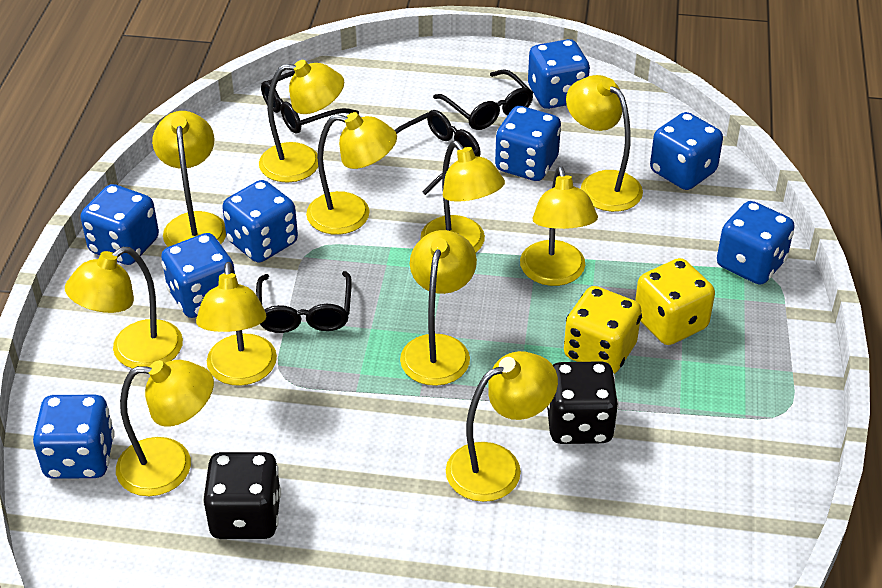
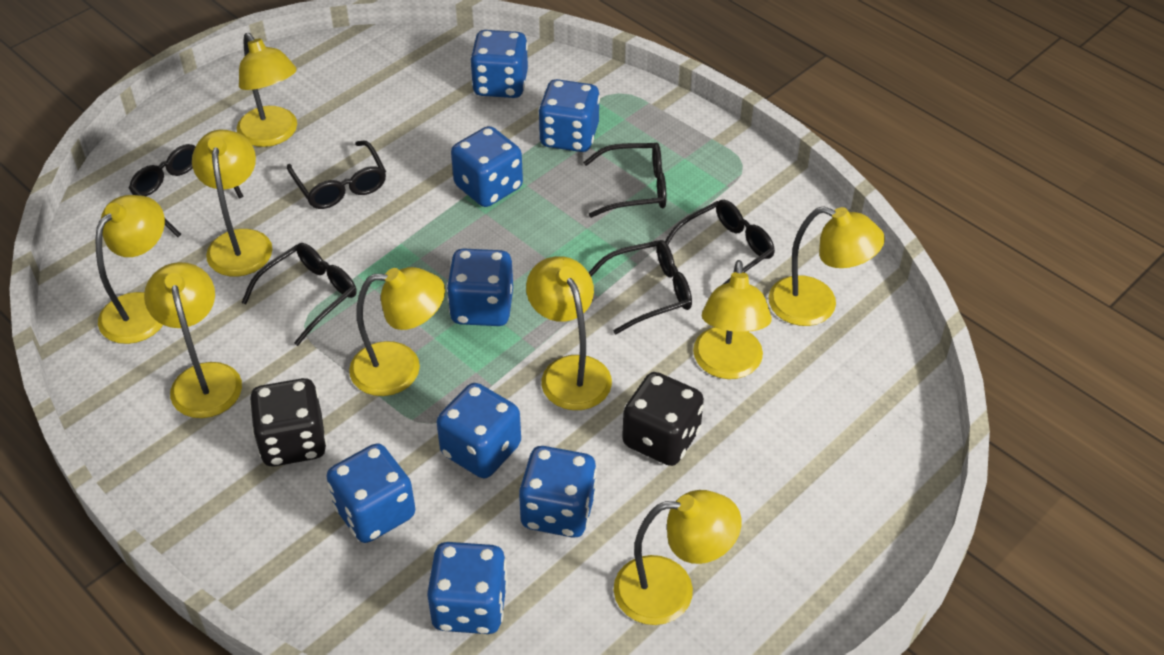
black glasses: 4 -> 6
yellow dice: 2 -> 0
yellow lamp: 11 -> 9

